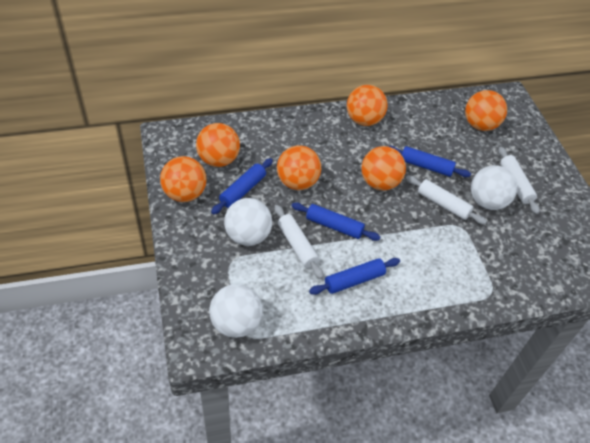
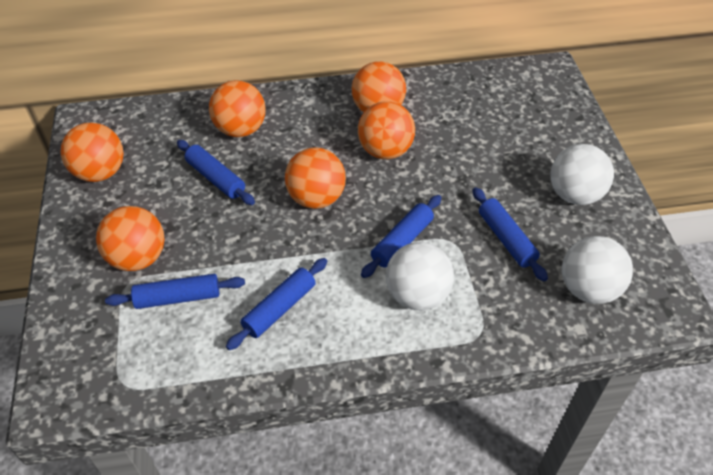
blue rolling pin: 4 -> 5
white rolling pin: 3 -> 0

